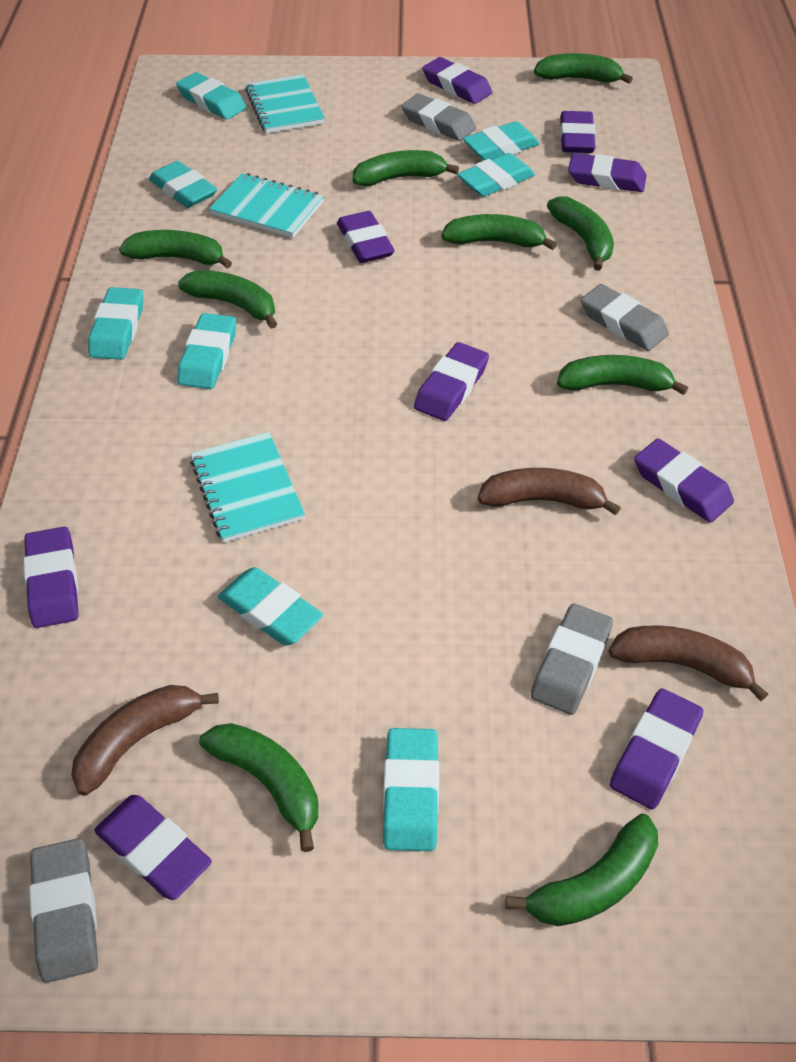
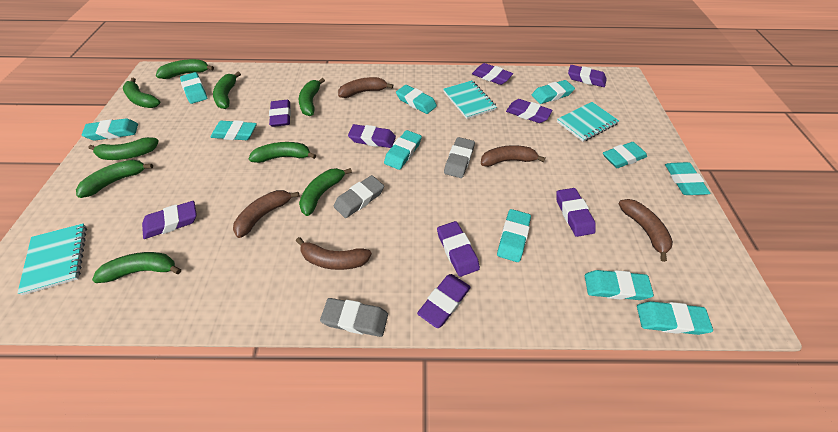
brown banana: 3 -> 5
grey eraser: 4 -> 3
turquoise eraser: 8 -> 11

